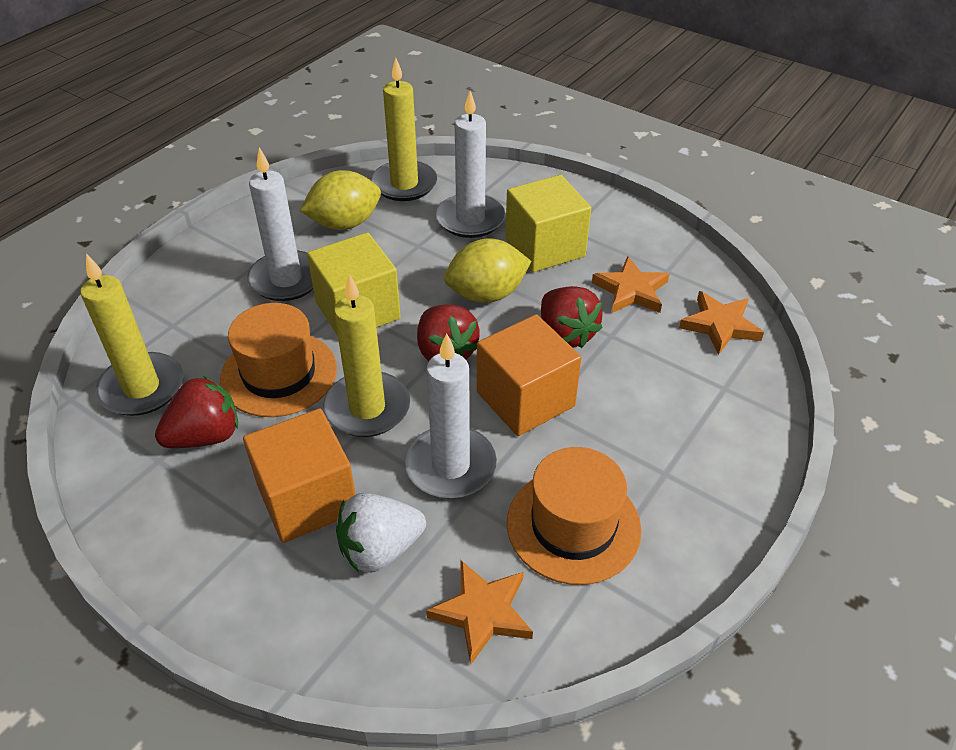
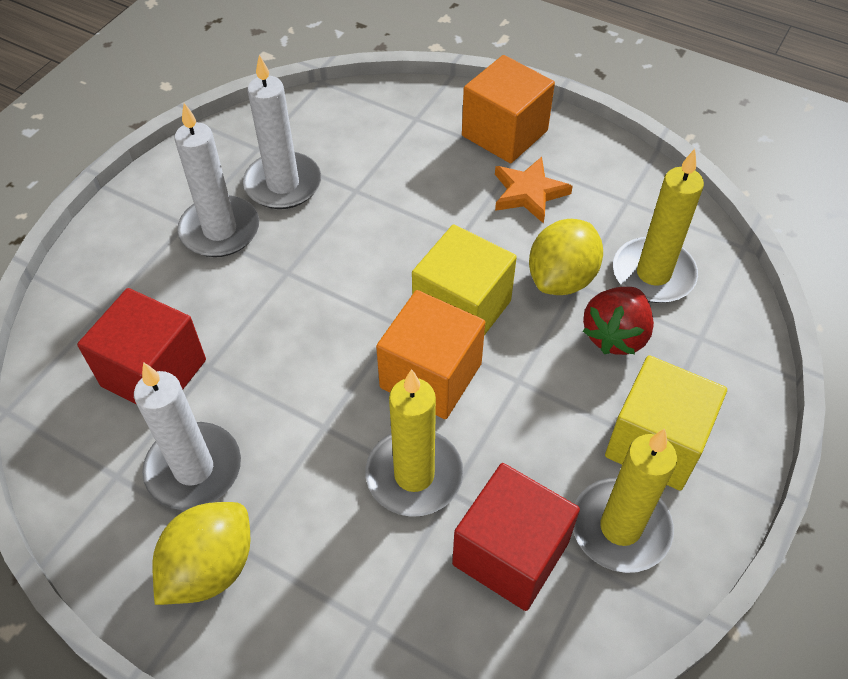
orange hat: 2 -> 0
orange star: 3 -> 1
red cube: 0 -> 2
red strawberry: 3 -> 1
white strawberry: 1 -> 0

